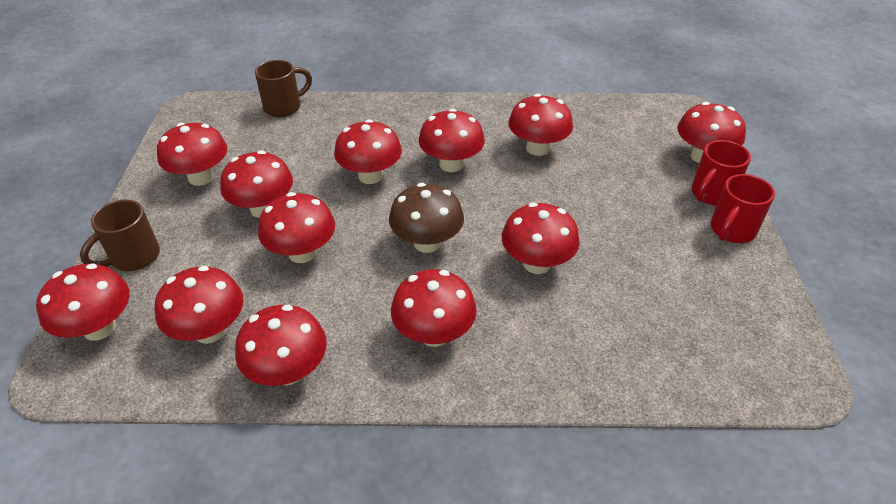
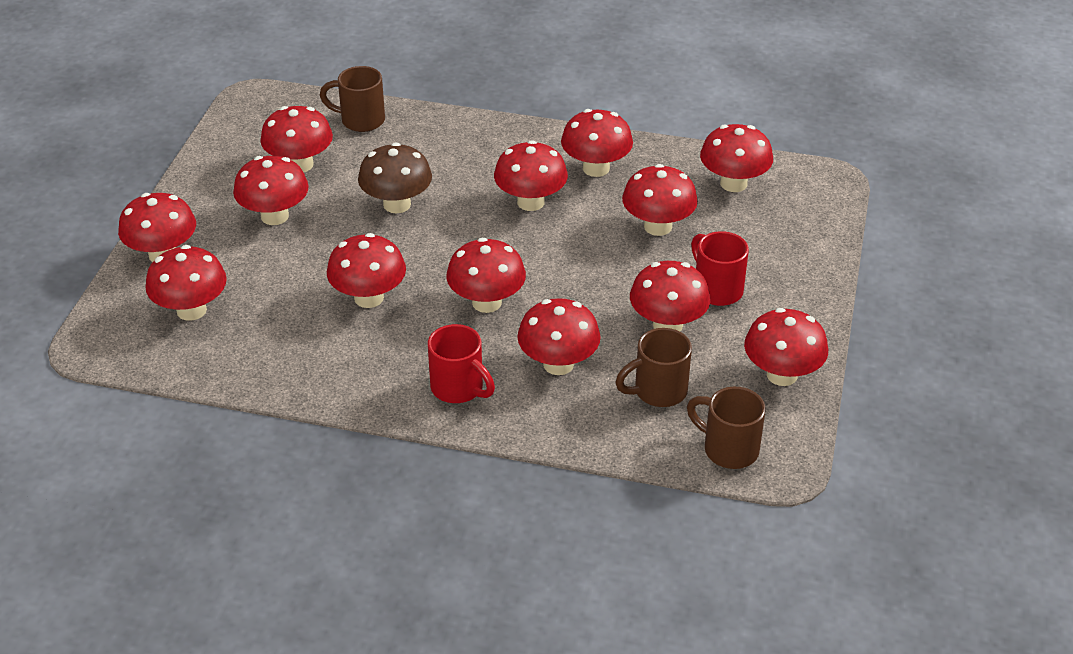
brown mug: 2 -> 3
red mushroom: 12 -> 13

